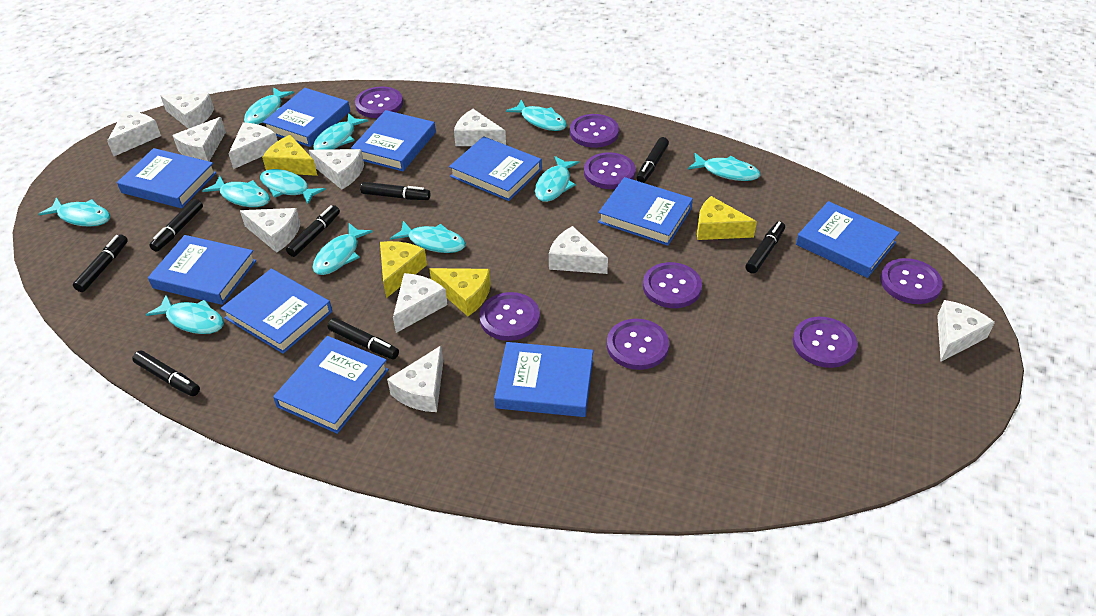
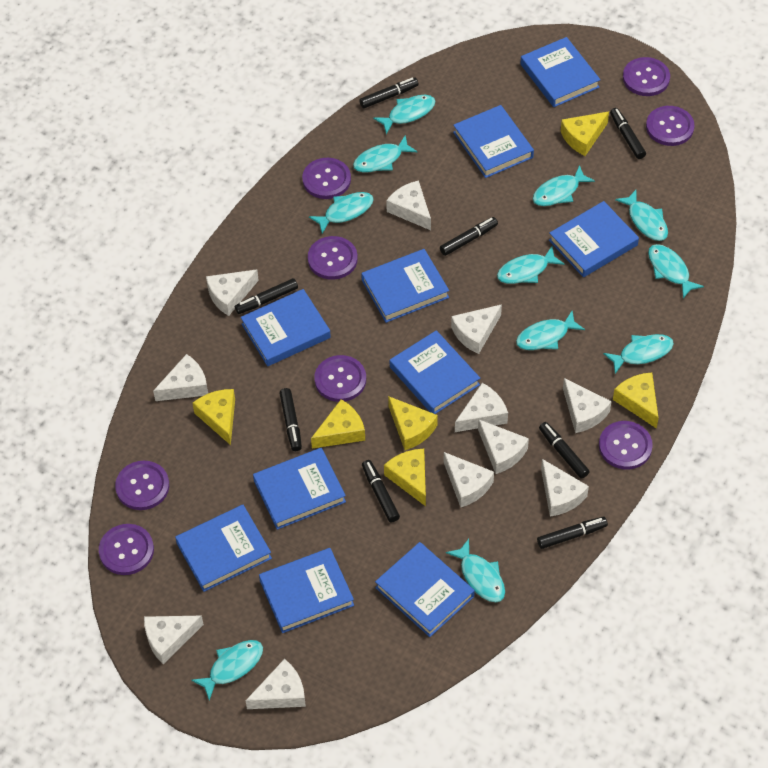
yellow cheese: 4 -> 6

